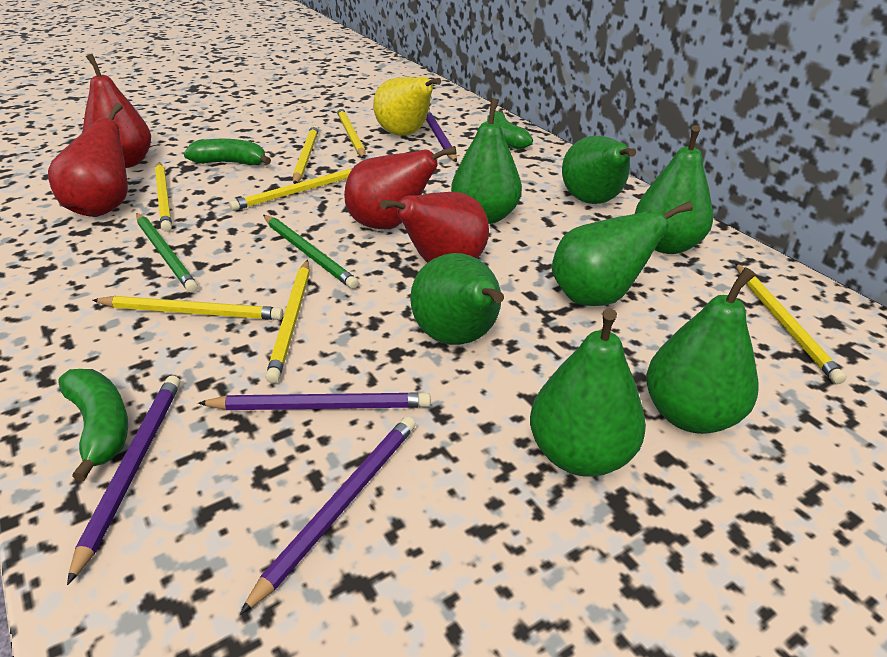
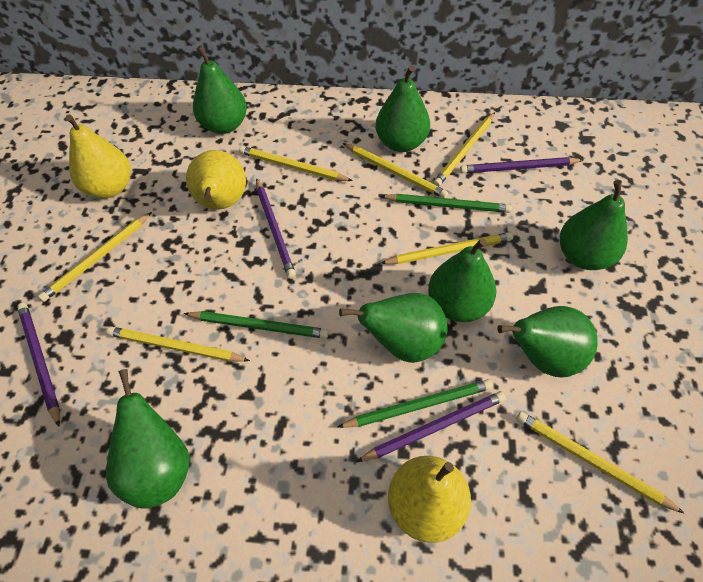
green banana: 3 -> 0
green pencil: 2 -> 3
red pear: 4 -> 0
yellow pear: 1 -> 3

